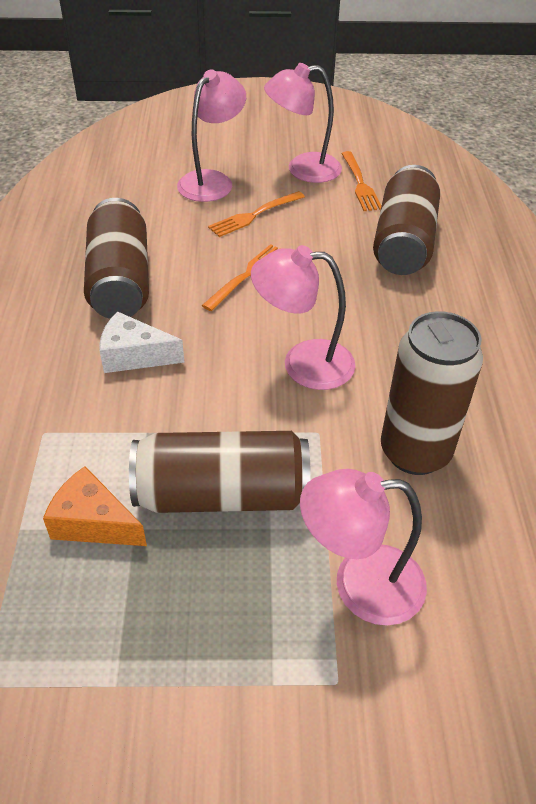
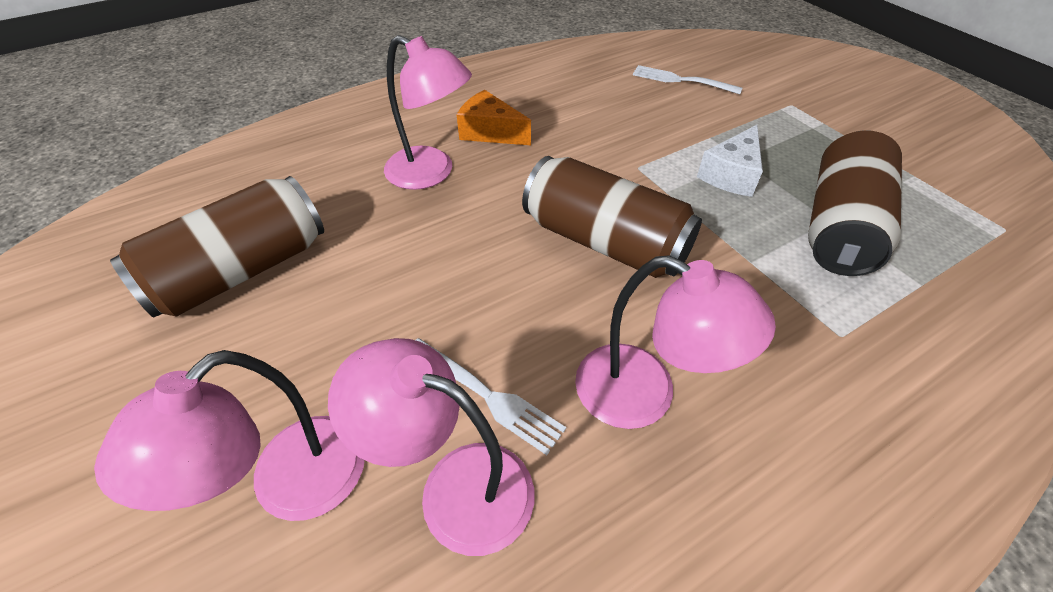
brown can: 4 -> 3
orange fork: 3 -> 0
white fork: 0 -> 2

